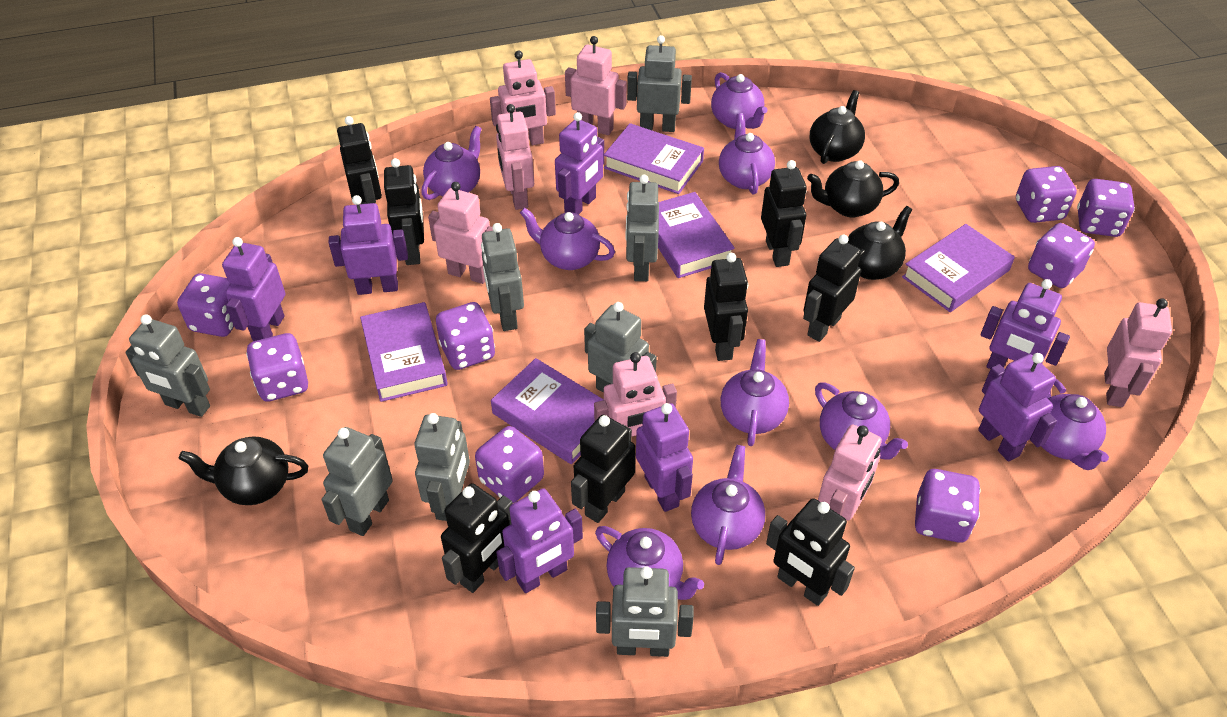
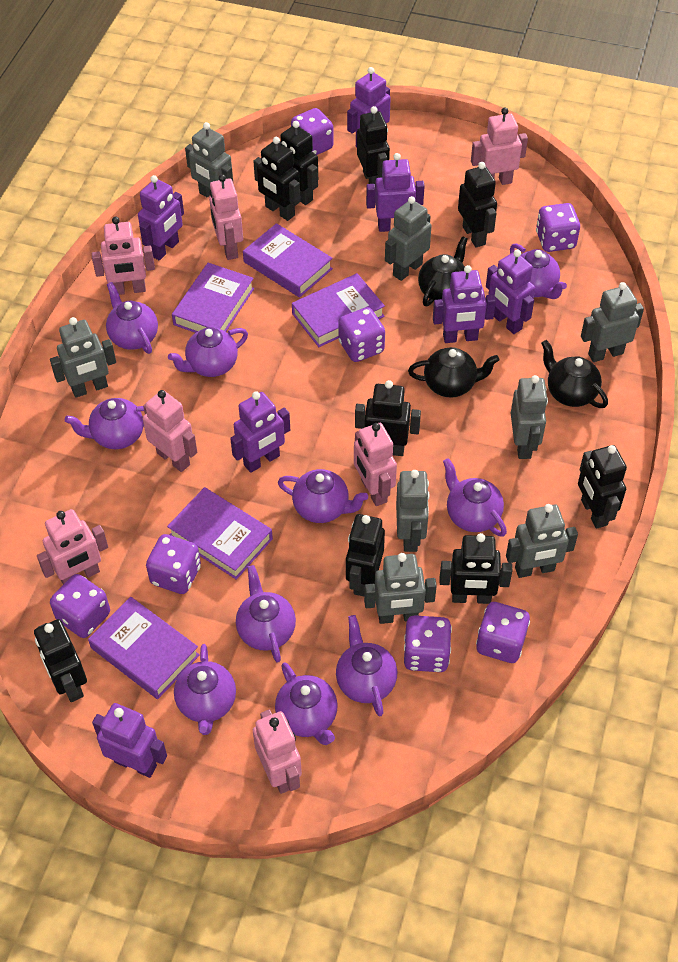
black robot: 8 -> 9
black teapot: 4 -> 3
purple dice: 8 -> 7
purple teapot: 9 -> 10

